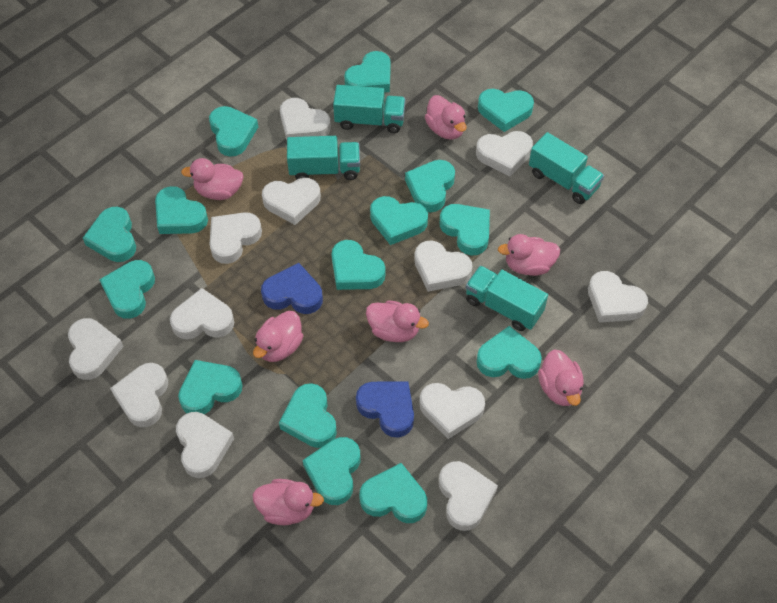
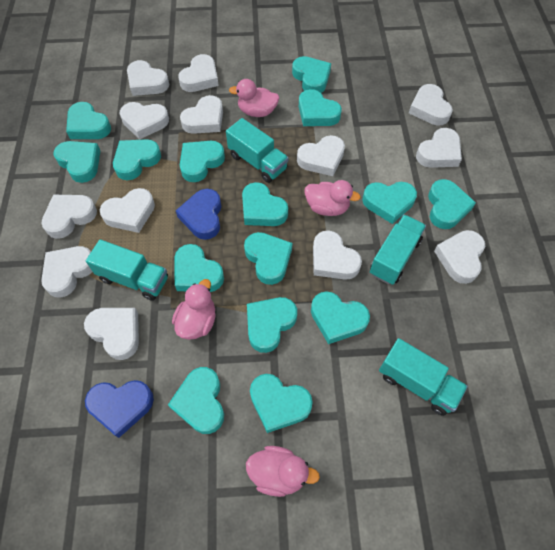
pink duck: 7 -> 4
white heart: 12 -> 13

